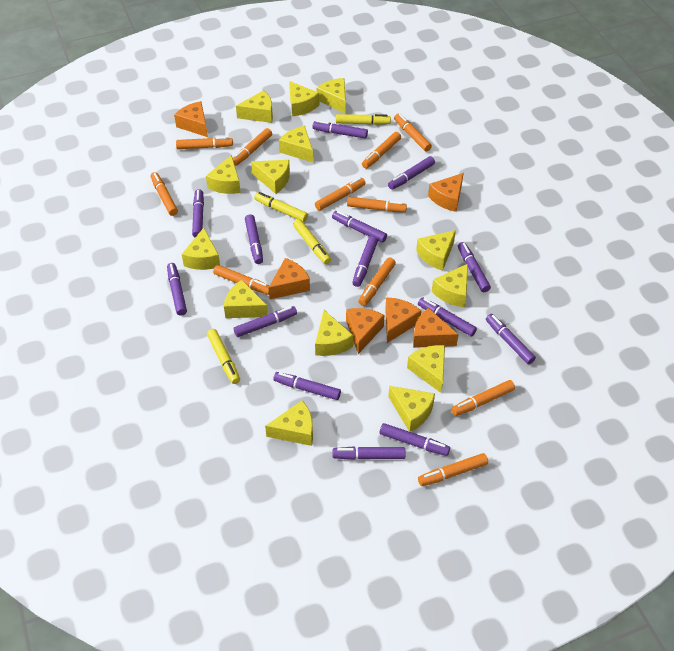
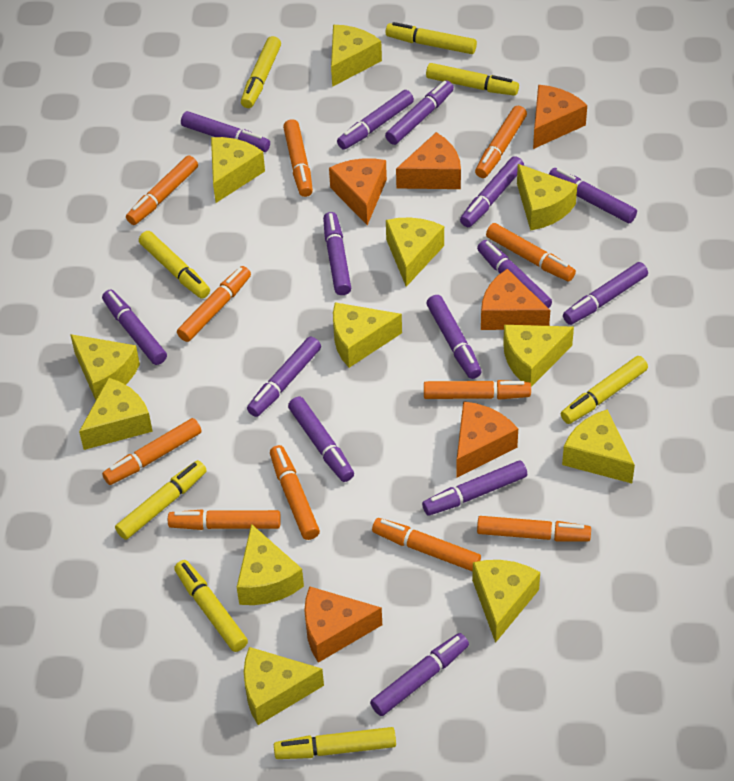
yellow cheese: 14 -> 12
yellow marker: 4 -> 8

